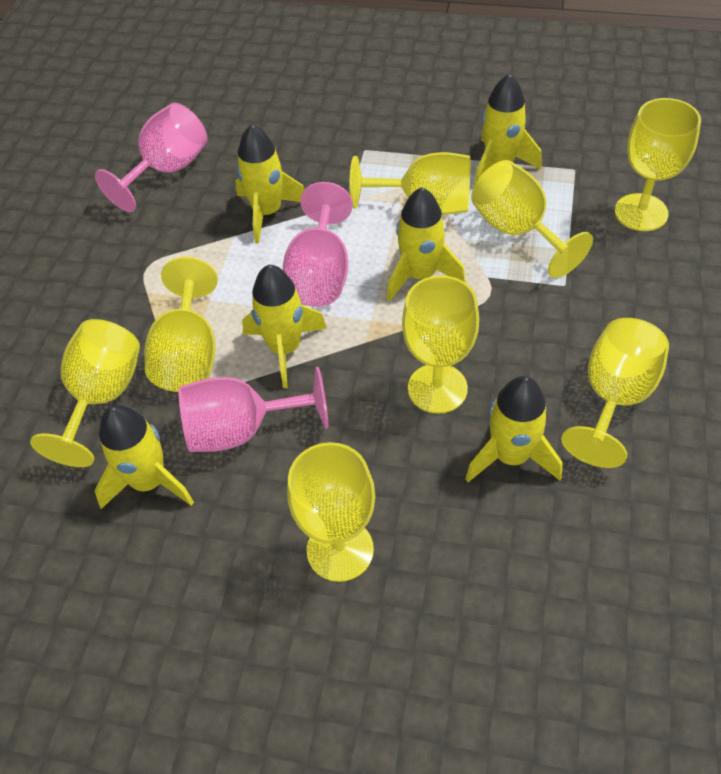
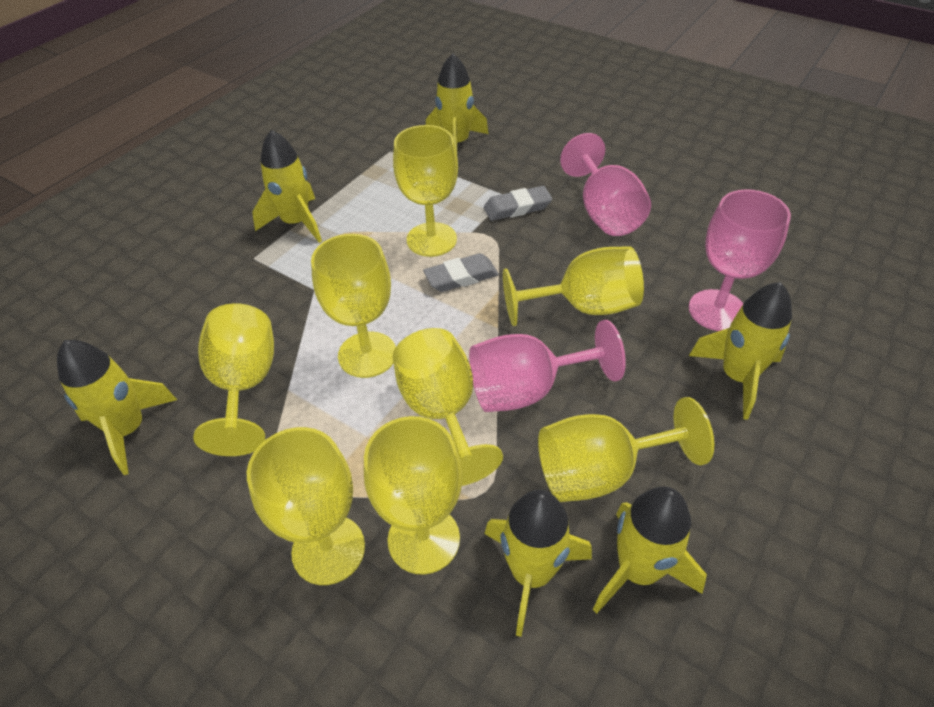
grey eraser: 0 -> 2

